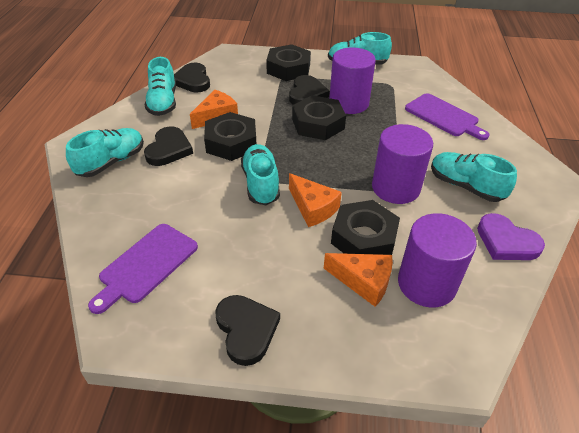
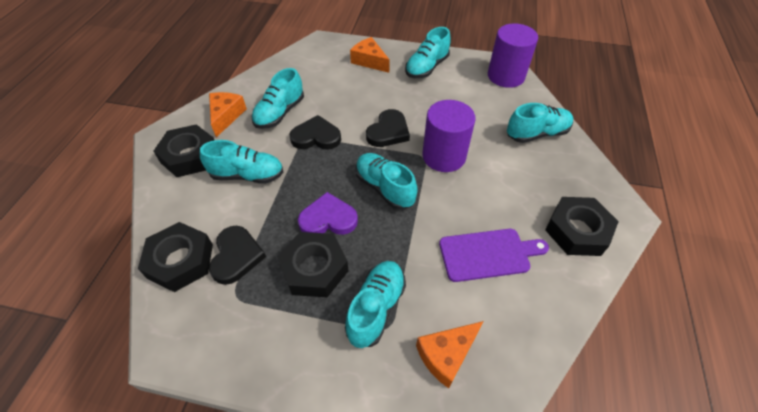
black heart: 4 -> 3
purple cutting board: 2 -> 1
purple cylinder: 3 -> 2
turquoise shoe: 5 -> 6

